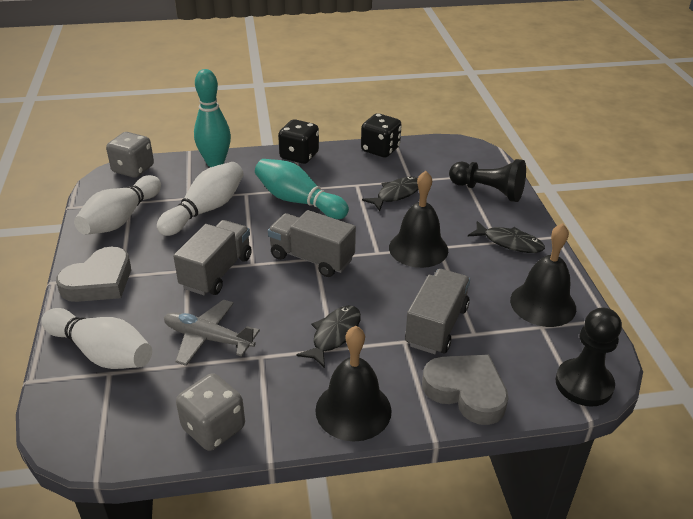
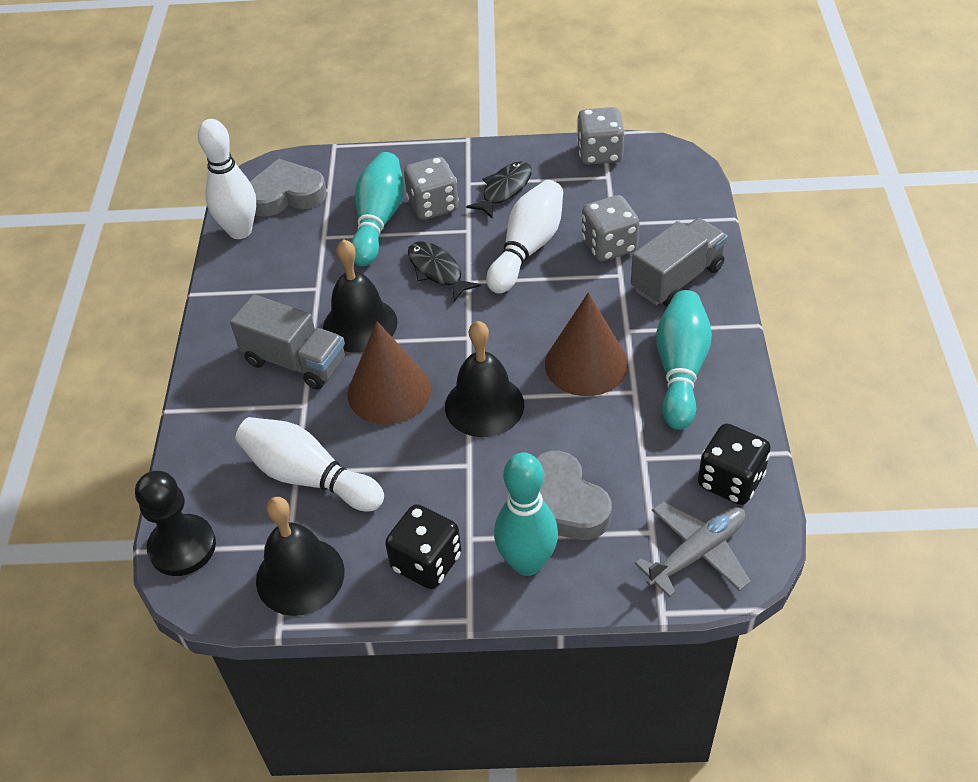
black fish: 3 -> 2
black pawn: 2 -> 1
brown cone: 0 -> 2
grey dice: 2 -> 3
grey truck: 3 -> 2
turquoise bowling pin: 2 -> 3

